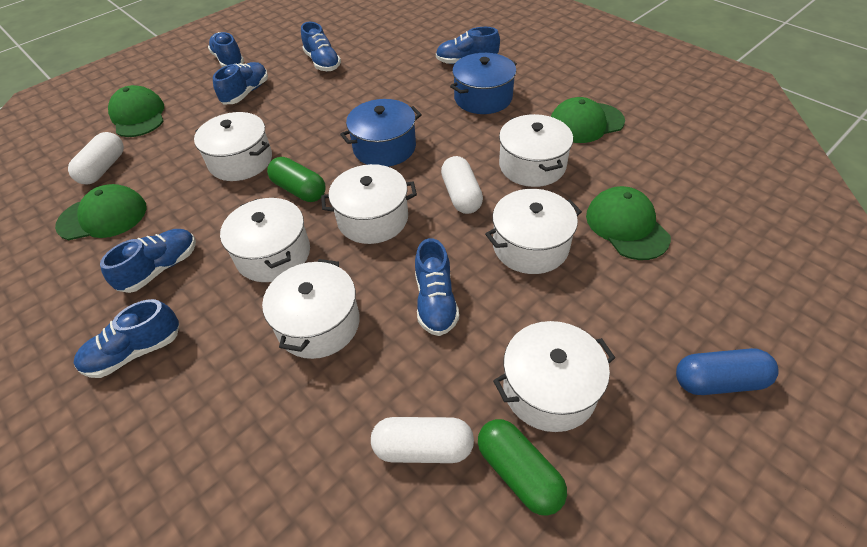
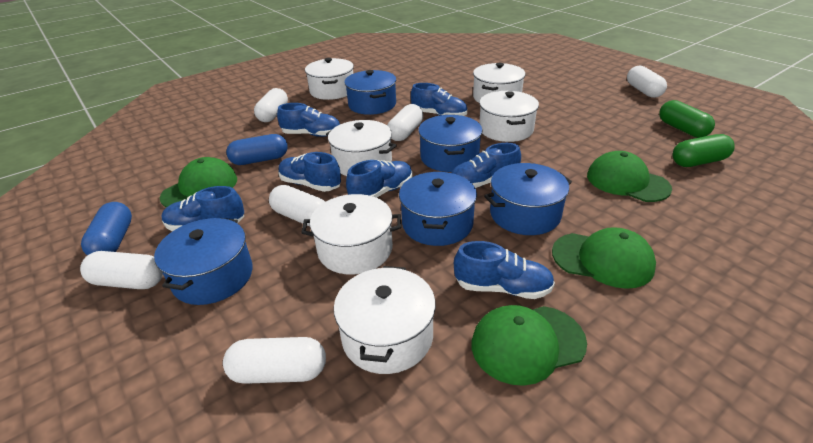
blue capsule: 1 -> 2
blue pot: 2 -> 5
white capsule: 3 -> 6
white pot: 7 -> 6

